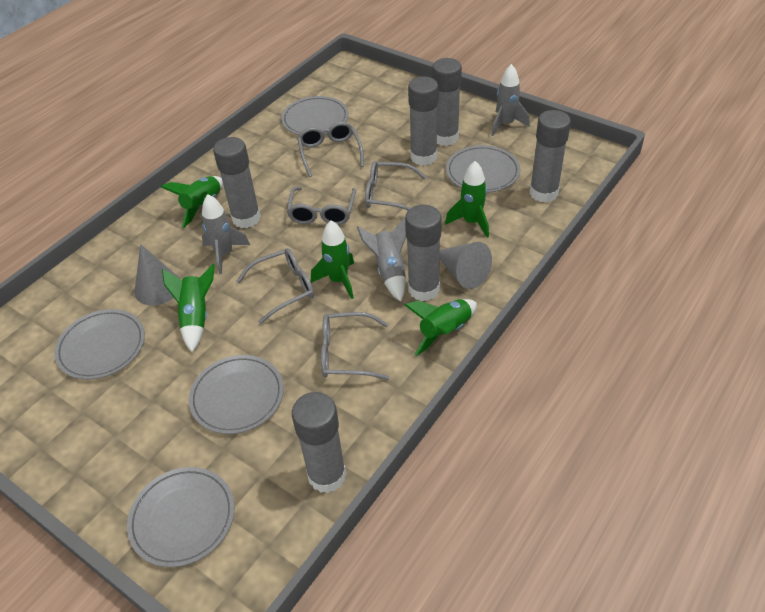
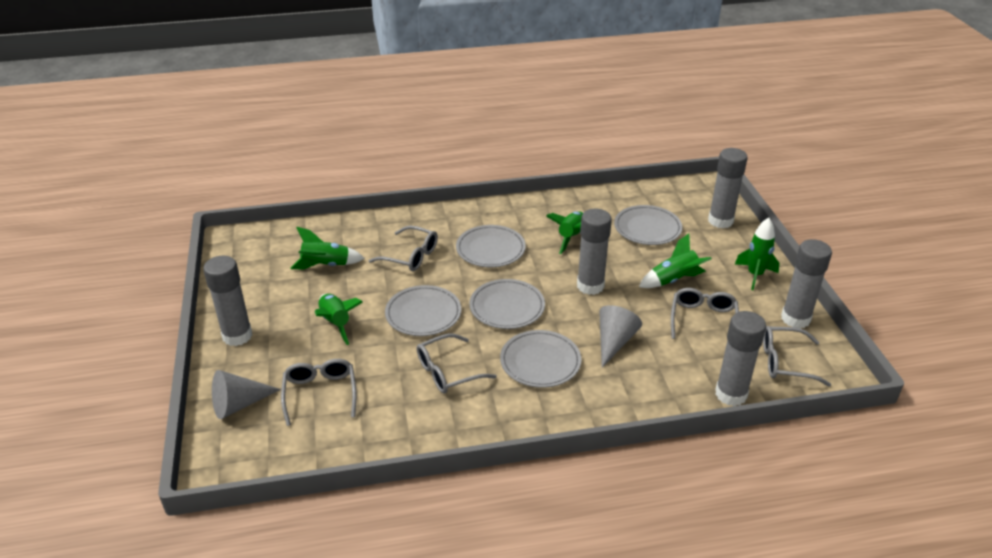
grey glue stick: 6 -> 5
grey rocket: 3 -> 0

